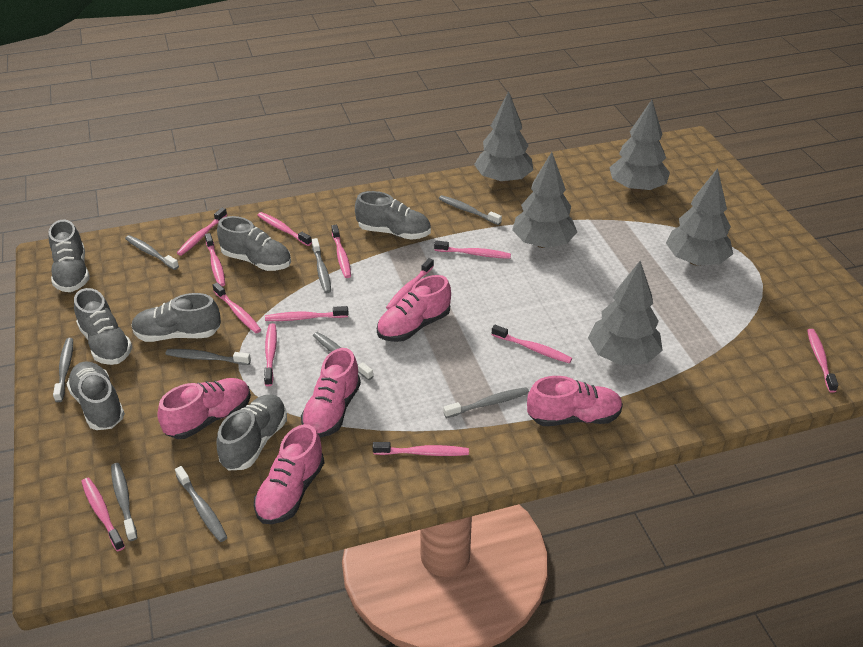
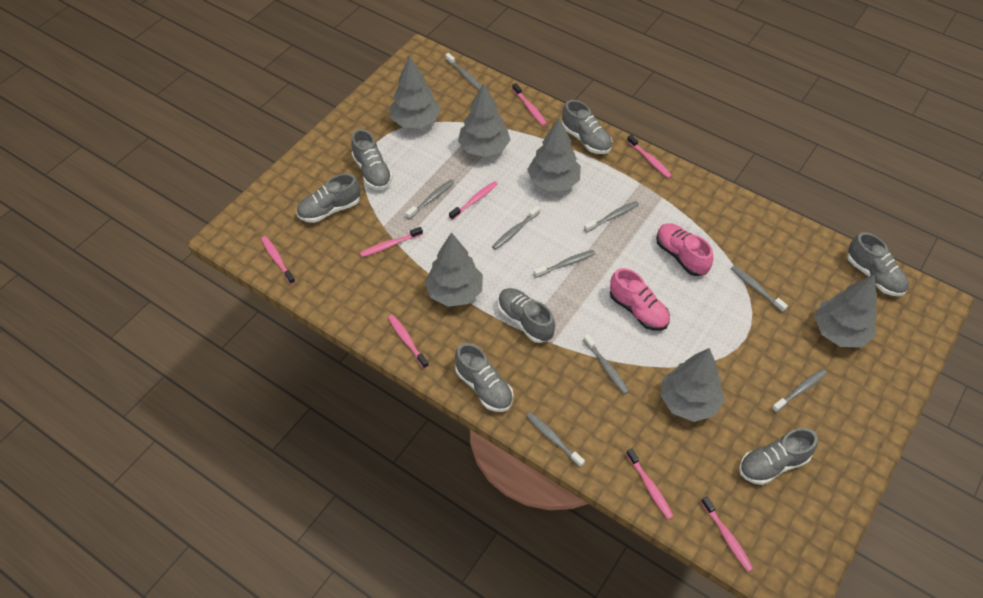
grey tree: 5 -> 6
pink shoe: 5 -> 2
pink toothbrush: 13 -> 8

